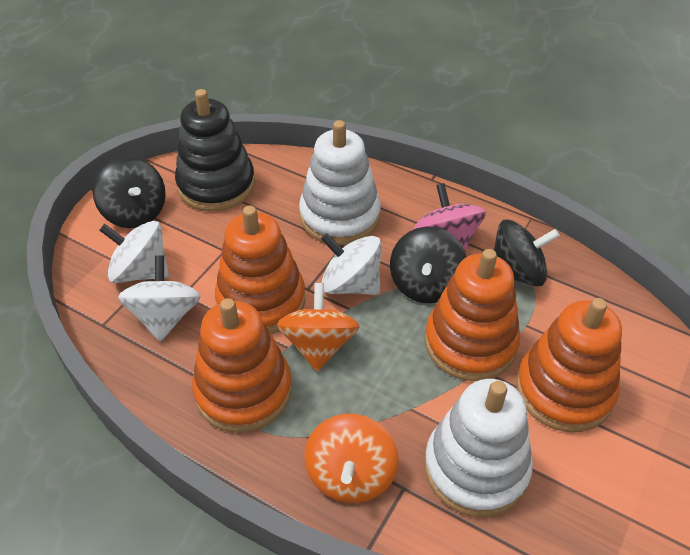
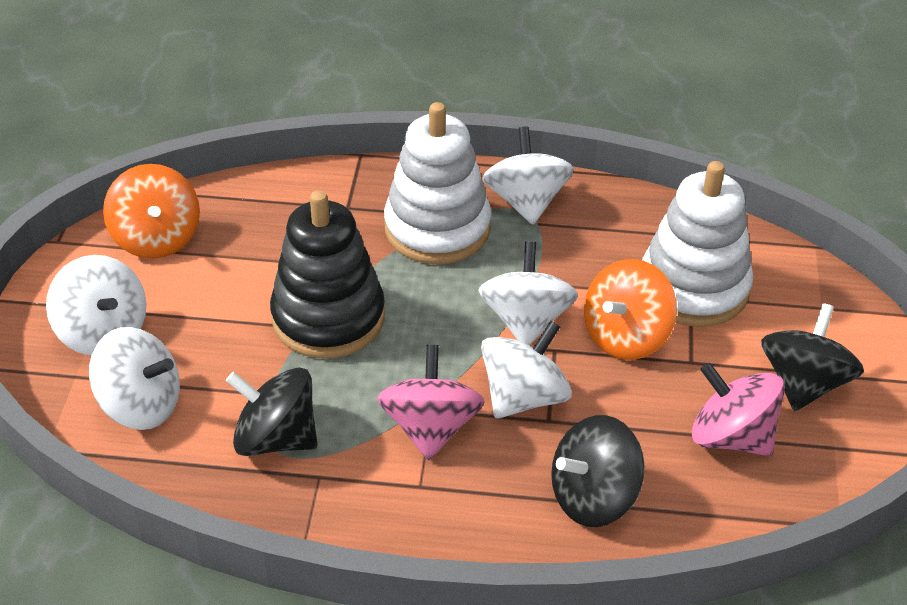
orange stacking toy: 4 -> 0
pink spinning top: 1 -> 2
white spinning top: 3 -> 5

